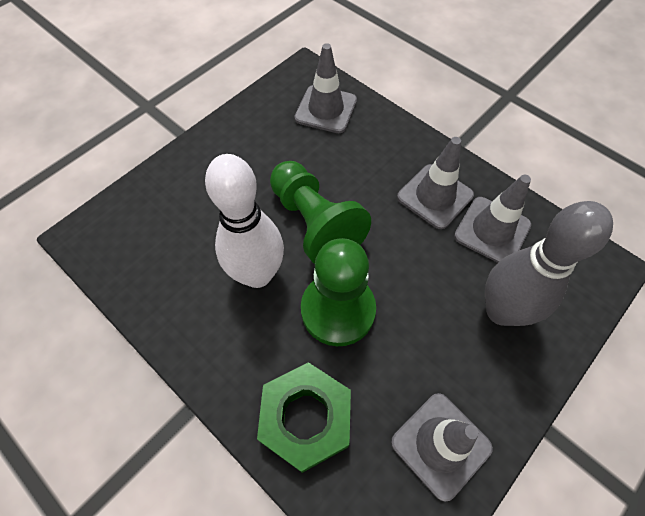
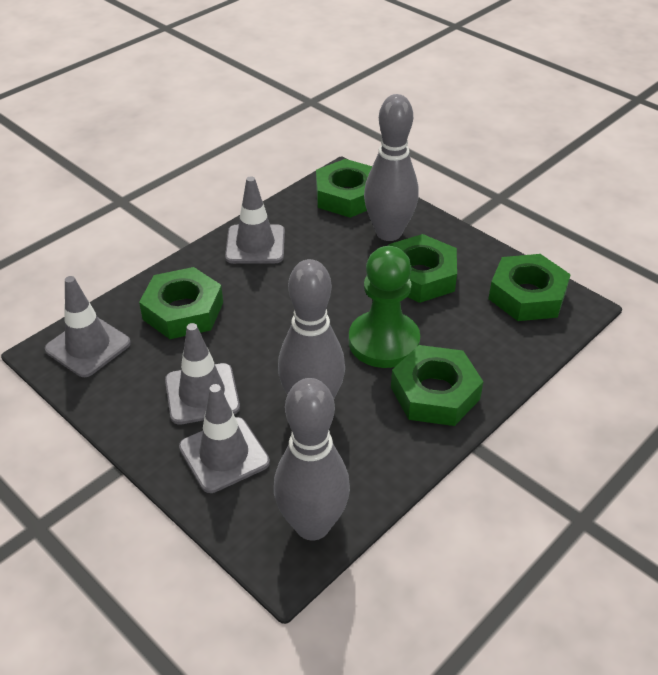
green nut: 1 -> 5
green pawn: 2 -> 1
grey bowling pin: 1 -> 3
white bowling pin: 1 -> 0

